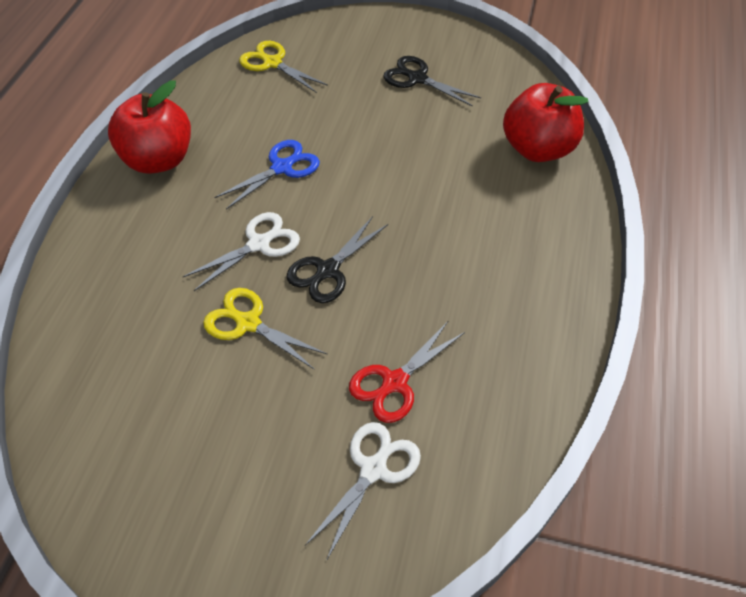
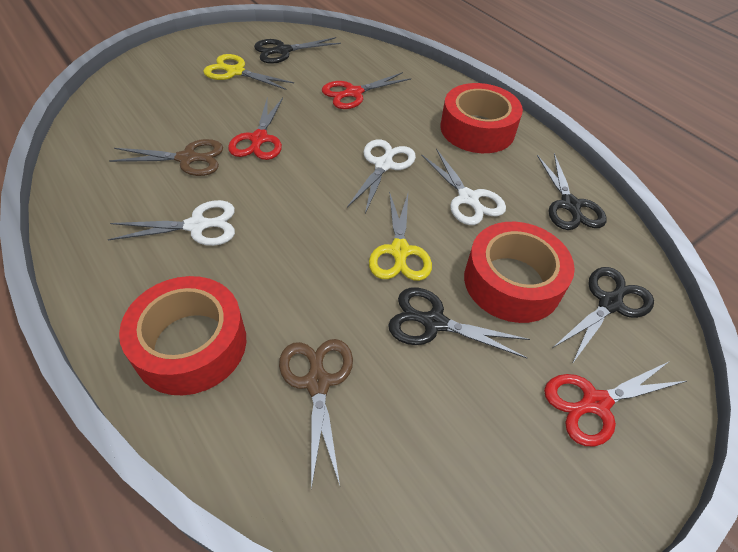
black scissors: 2 -> 4
blue scissors: 1 -> 0
brown scissors: 0 -> 2
red apple: 2 -> 0
red scissors: 1 -> 3
red tape: 0 -> 3
white scissors: 2 -> 3

